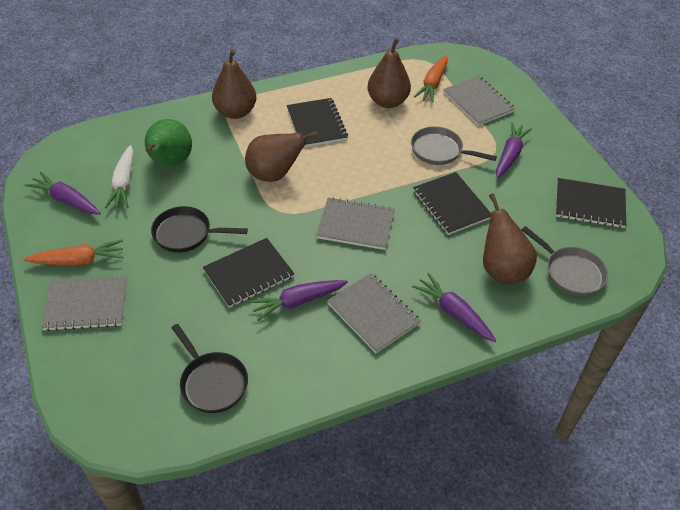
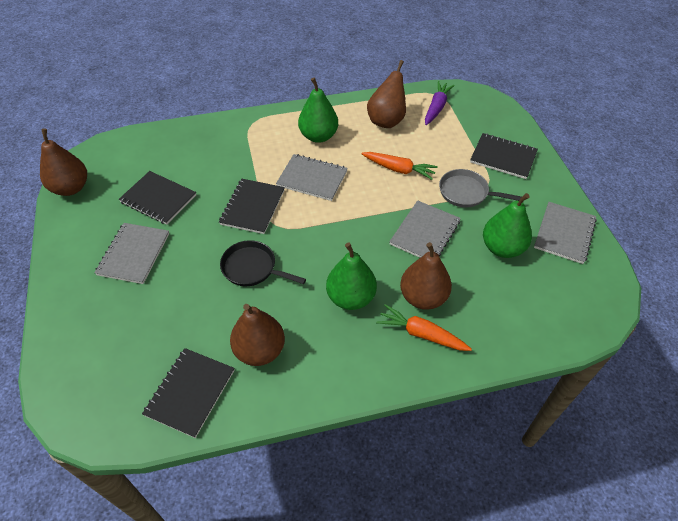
black pan: 2 -> 1
green pear: 1 -> 3
grey pan: 2 -> 1
purple carrot: 4 -> 1
white carrot: 1 -> 0

